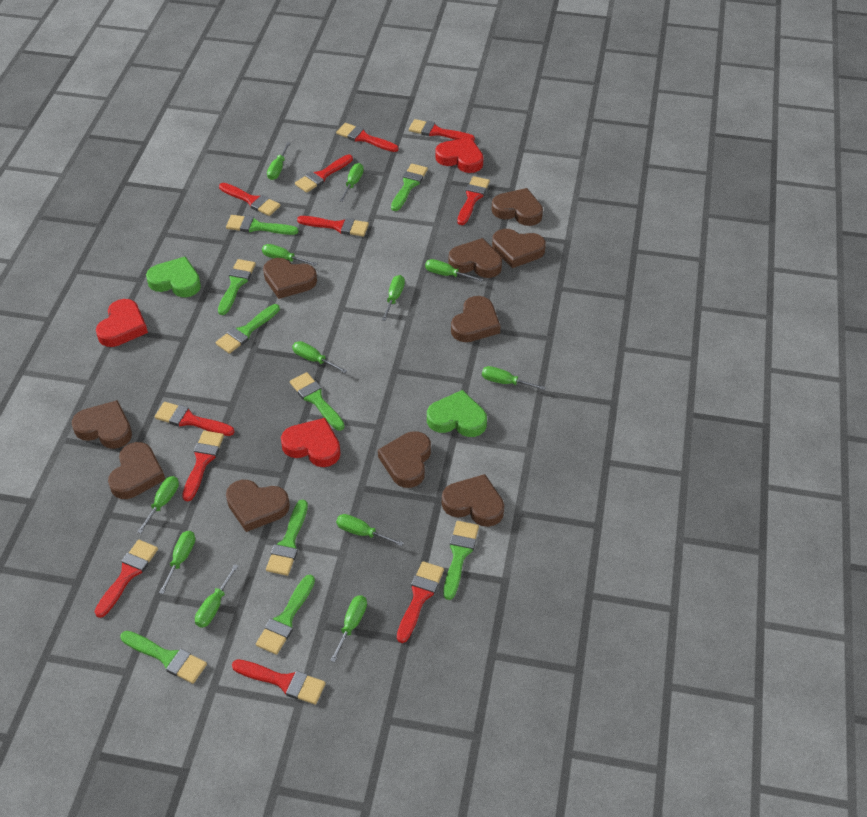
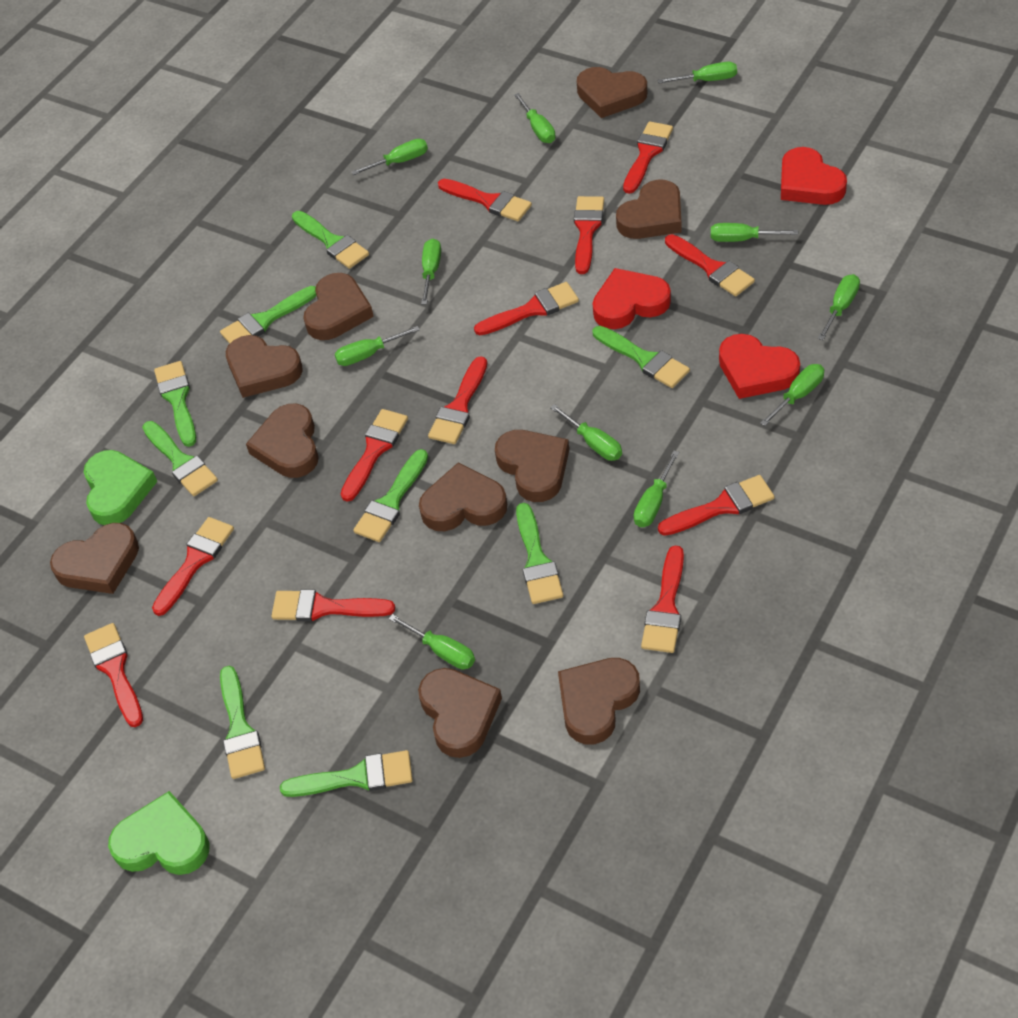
green screwdriver: 12 -> 11
red brush: 11 -> 12

